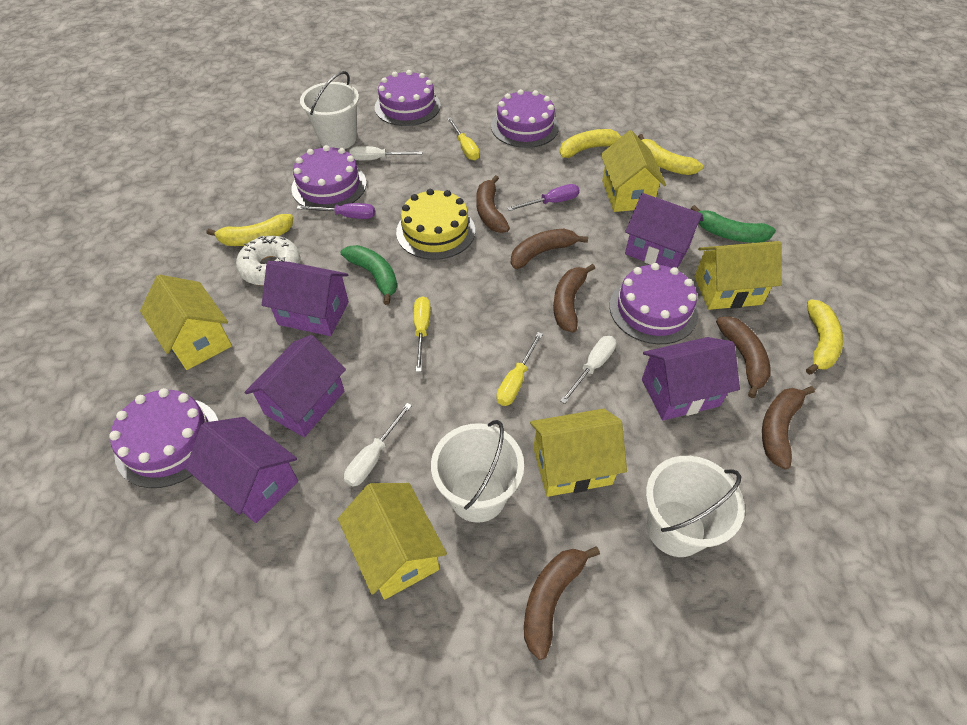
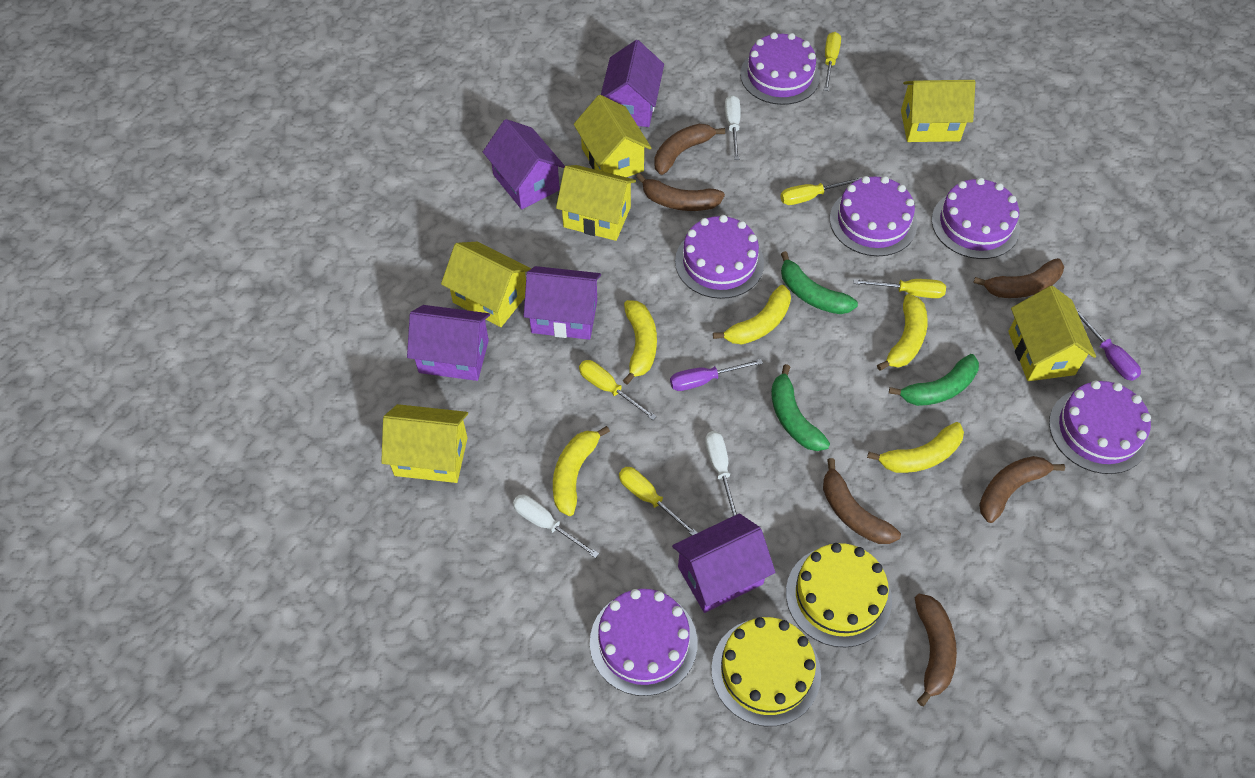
green banana: 2 -> 3
purple cake: 5 -> 6
white bucket: 3 -> 0
white donut: 1 -> 0
yellow banana: 4 -> 5
yellow cake: 1 -> 2
yellow house: 5 -> 6
yellow screwdriver: 3 -> 5

